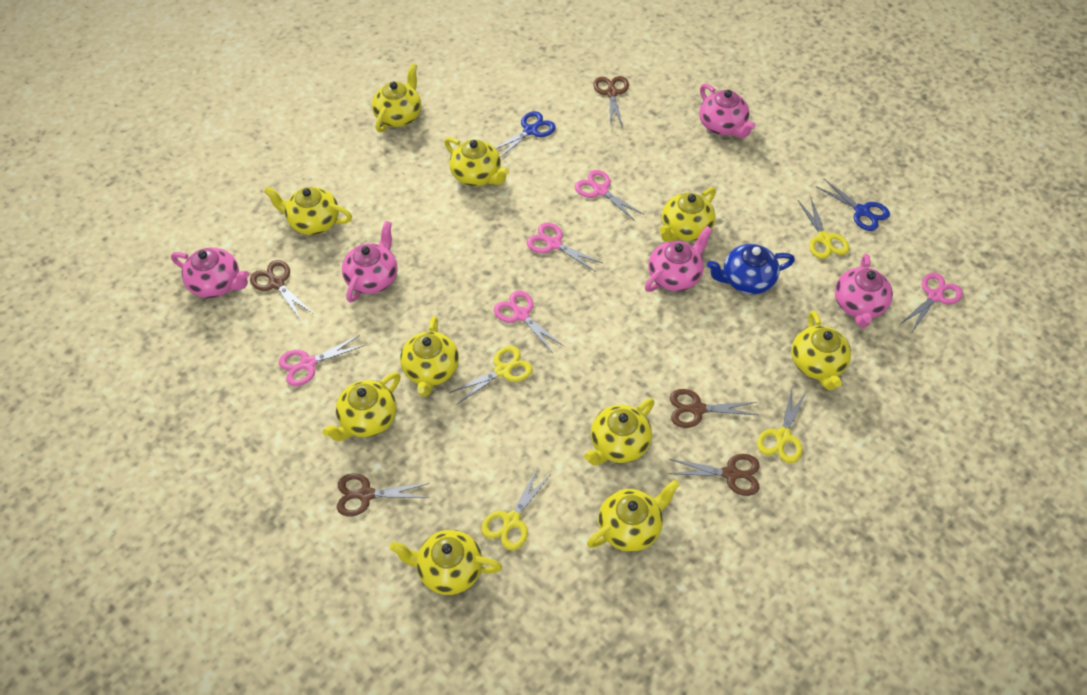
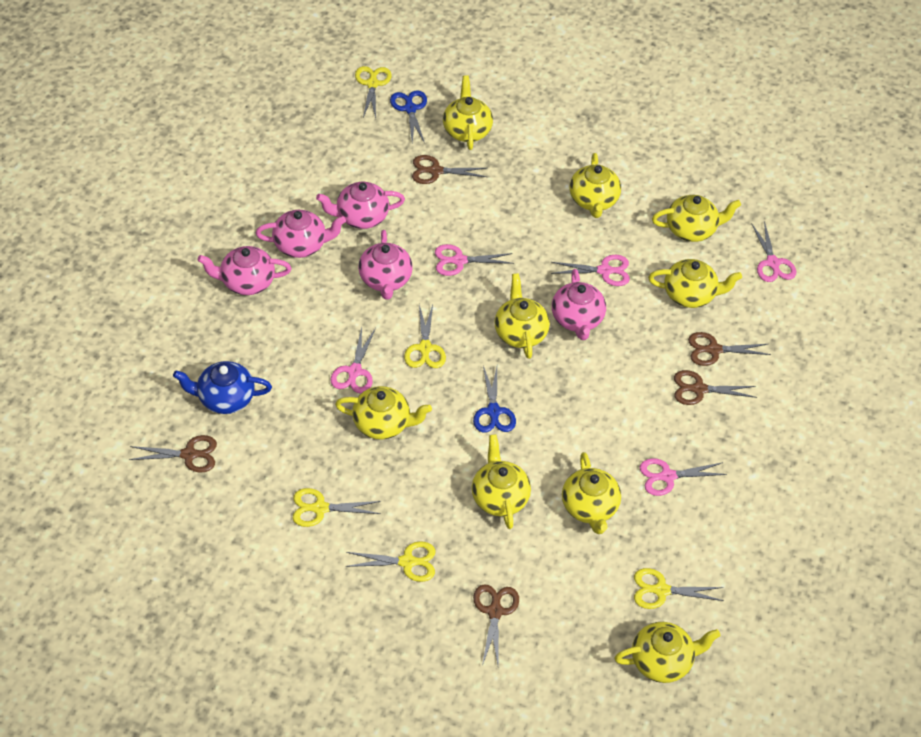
yellow scissors: 4 -> 5
yellow teapot: 10 -> 9

